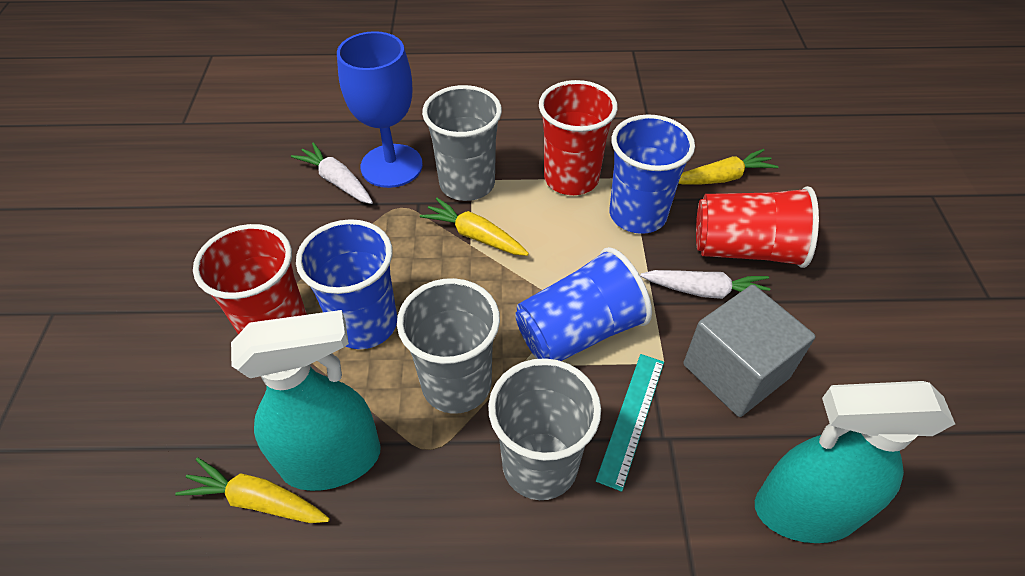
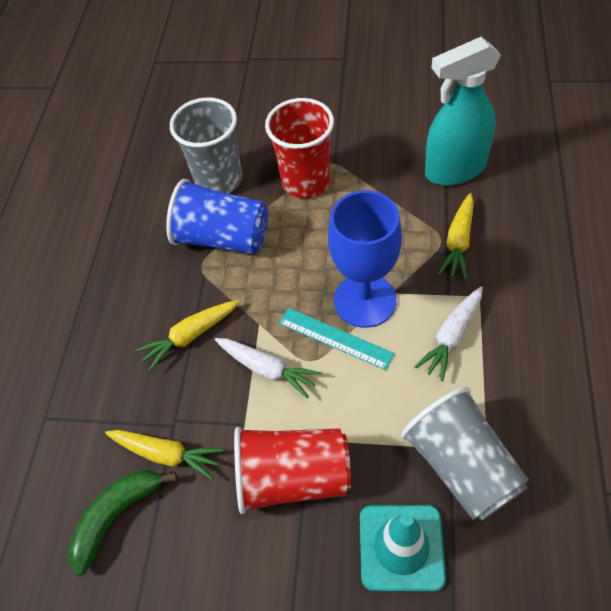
blue cup: 3 -> 1
green banana: 0 -> 1
grey cube: 1 -> 0
grey cup: 3 -> 2
red cup: 3 -> 2
turquoise spray bottle: 2 -> 1
turquoise traffic cone: 0 -> 1

